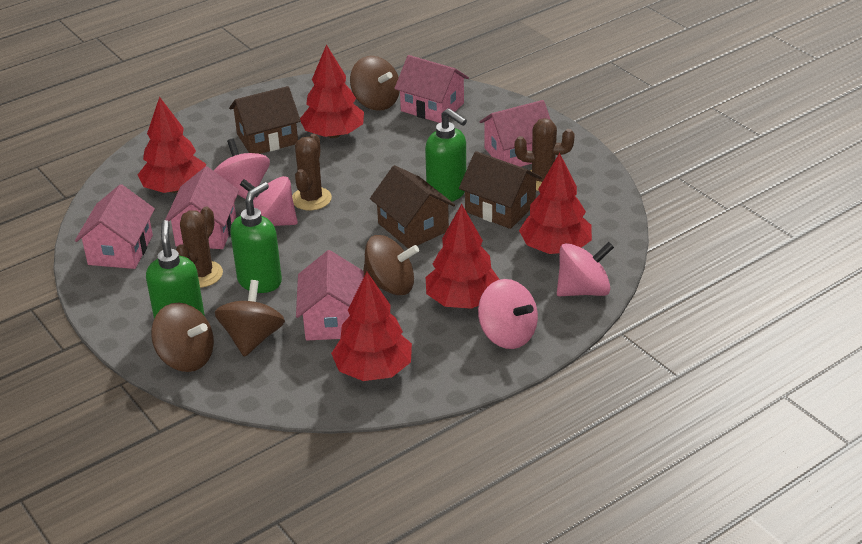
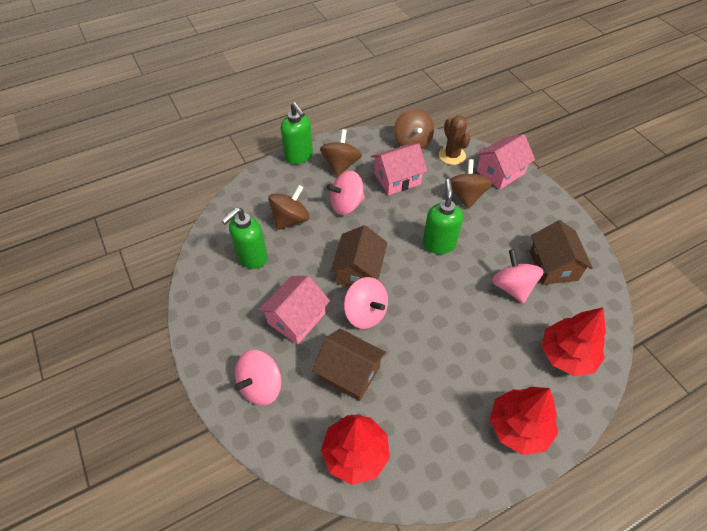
brown cactus: 3 -> 1
pink house: 5 -> 3
red tree: 5 -> 3

